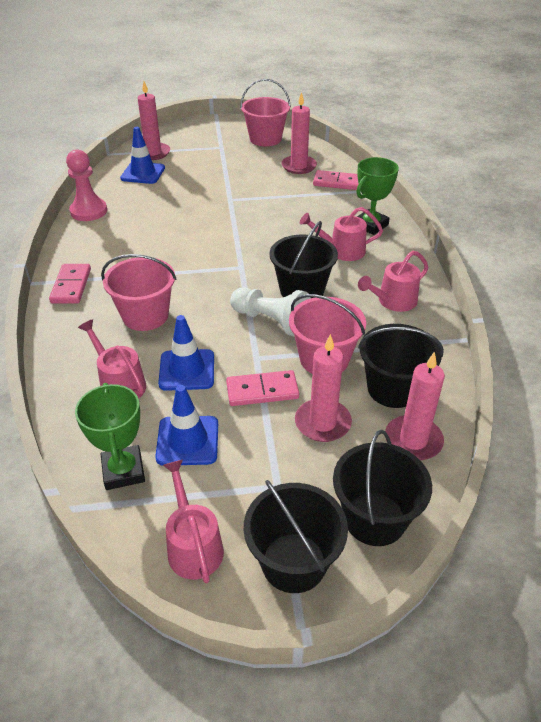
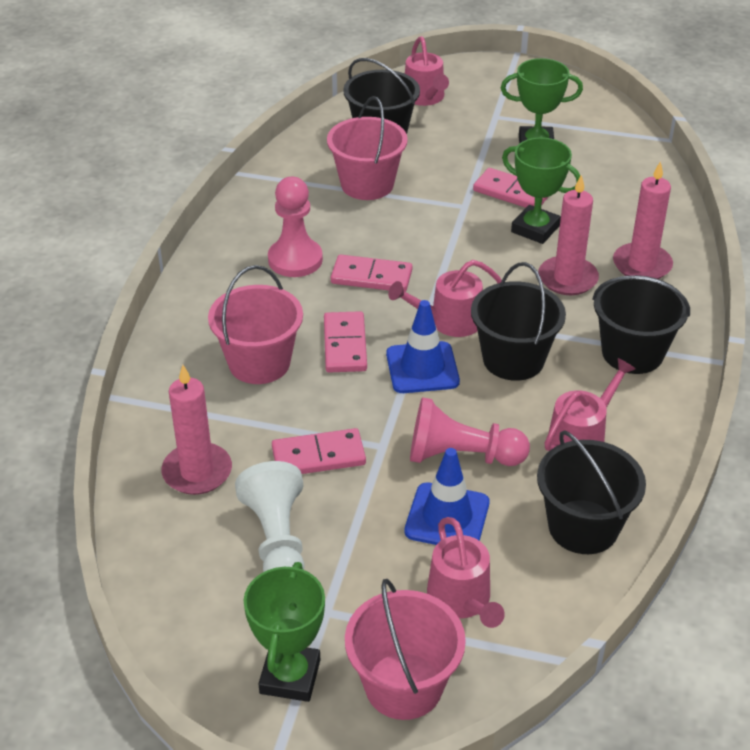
blue traffic cone: 3 -> 2
green trophy: 2 -> 3
pink candle: 4 -> 3
pink domino: 3 -> 4
pink pawn: 1 -> 2

